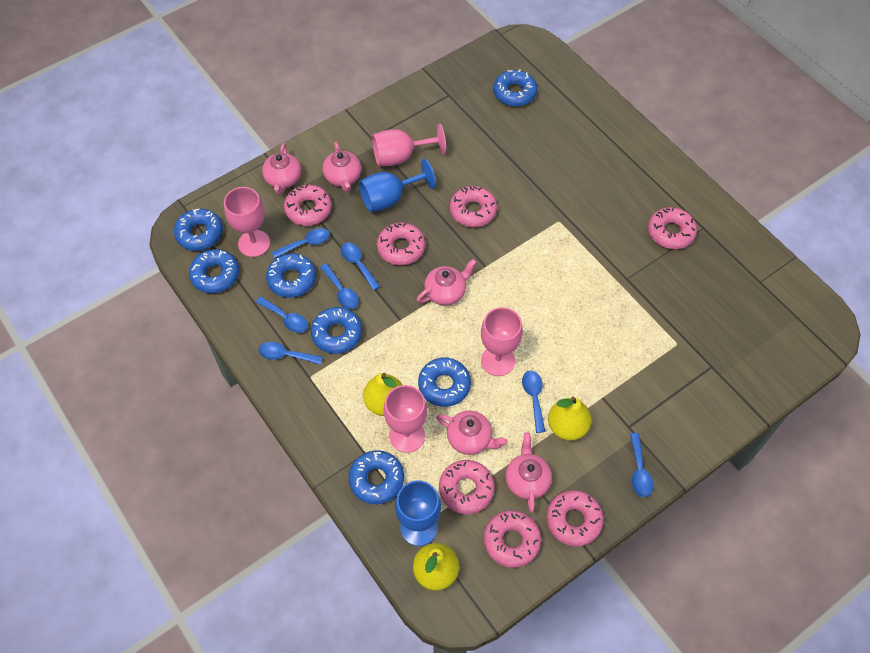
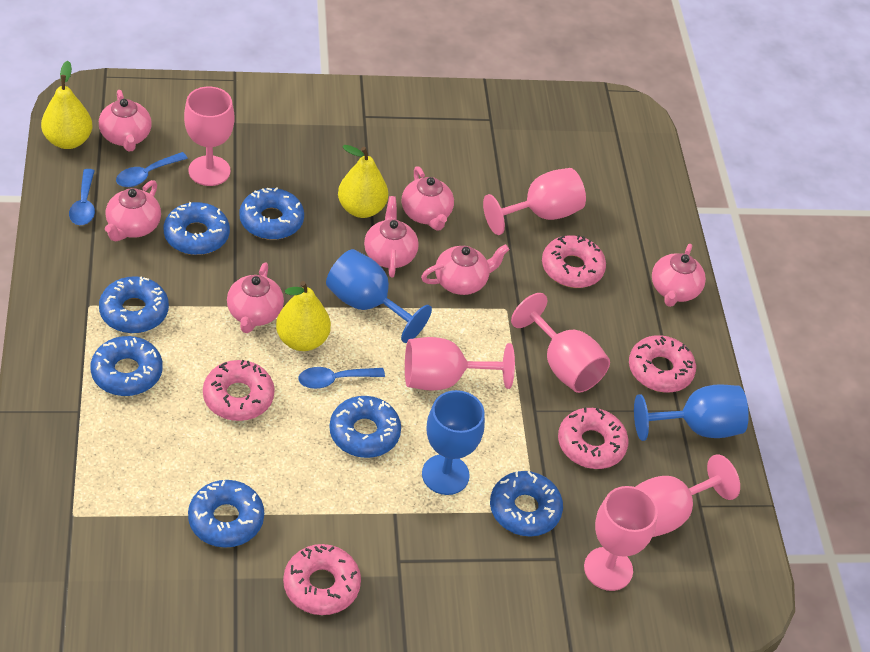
blue goblet: 2 -> 3
blue spoon: 7 -> 3
pink donut: 7 -> 5
pink goblet: 4 -> 6
pink teapot: 5 -> 7

